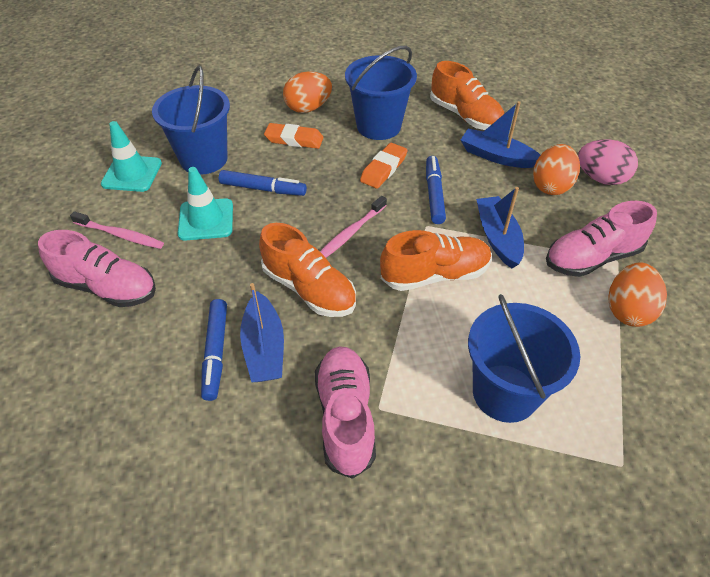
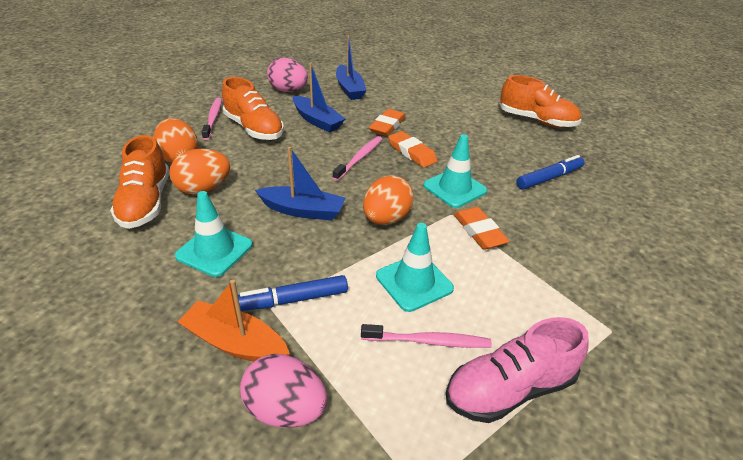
blue bucket: 3 -> 0
blue marker: 3 -> 2
orange boat: 0 -> 1
orange eraser: 2 -> 3
pink egg: 1 -> 2
pink shoe: 3 -> 1
pink toothbrush: 2 -> 3
turquoise traffic cone: 2 -> 3

